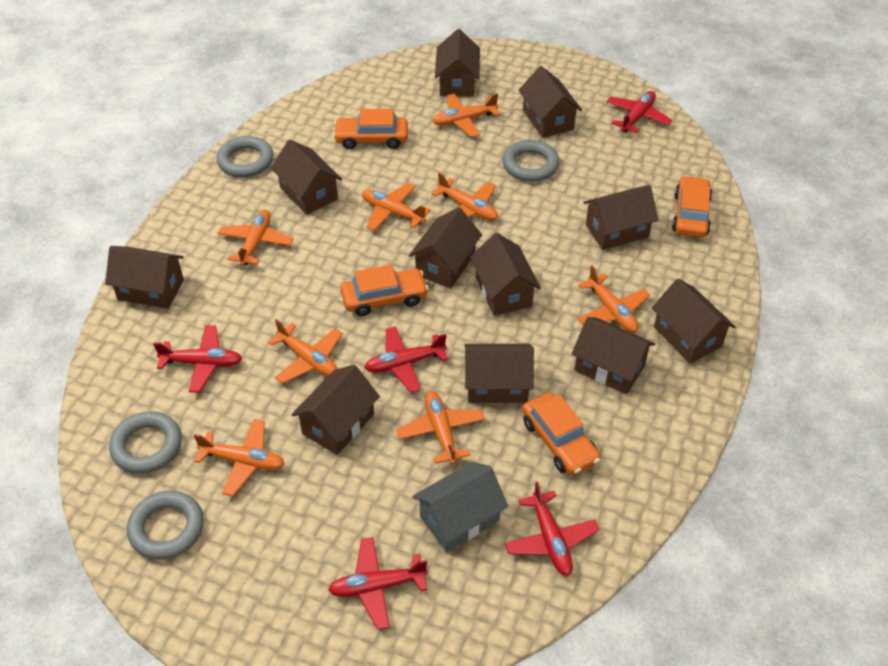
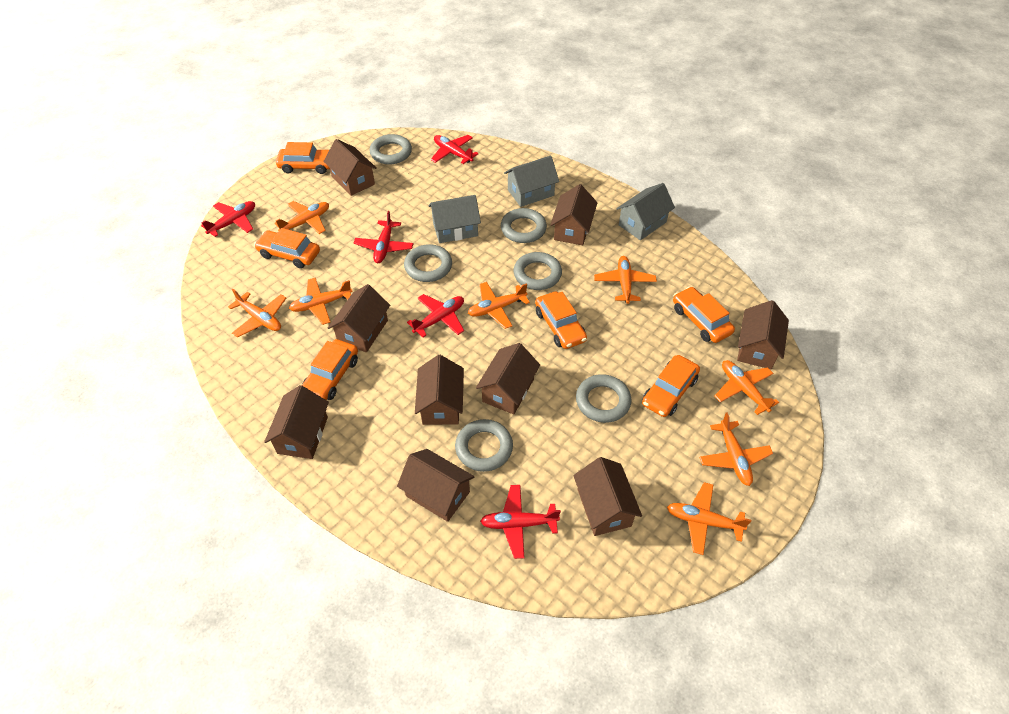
brown house: 11 -> 9
grey house: 1 -> 3
grey ring: 4 -> 6
orange car: 4 -> 6

